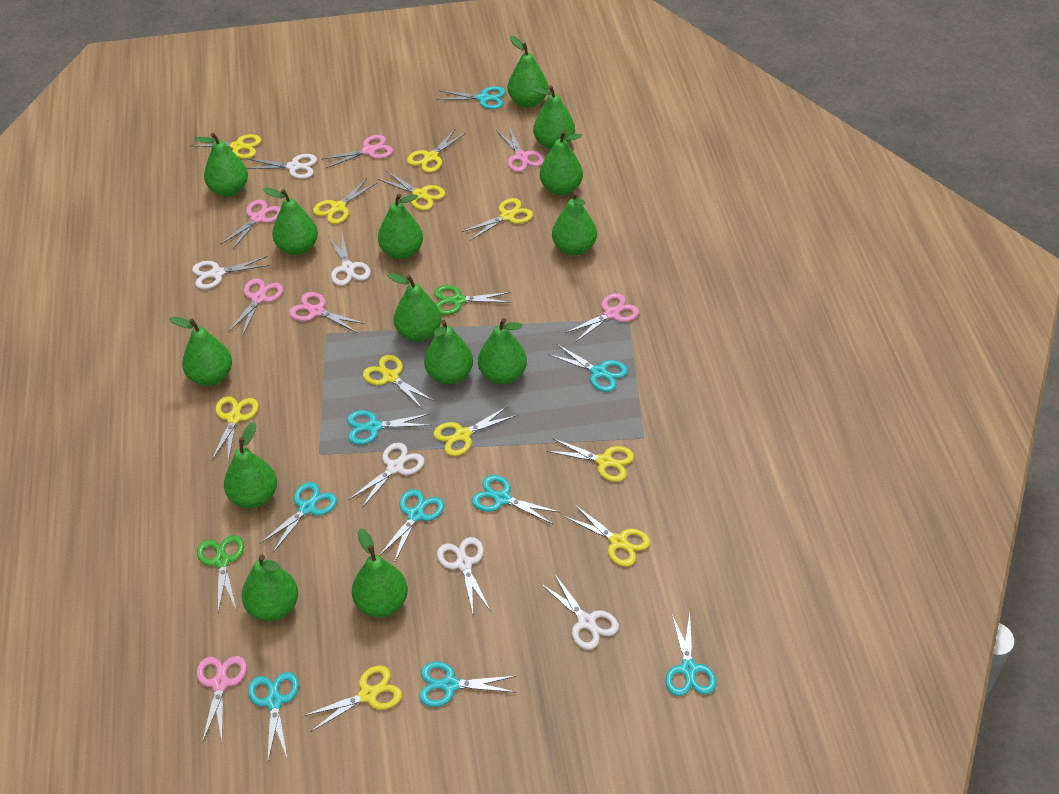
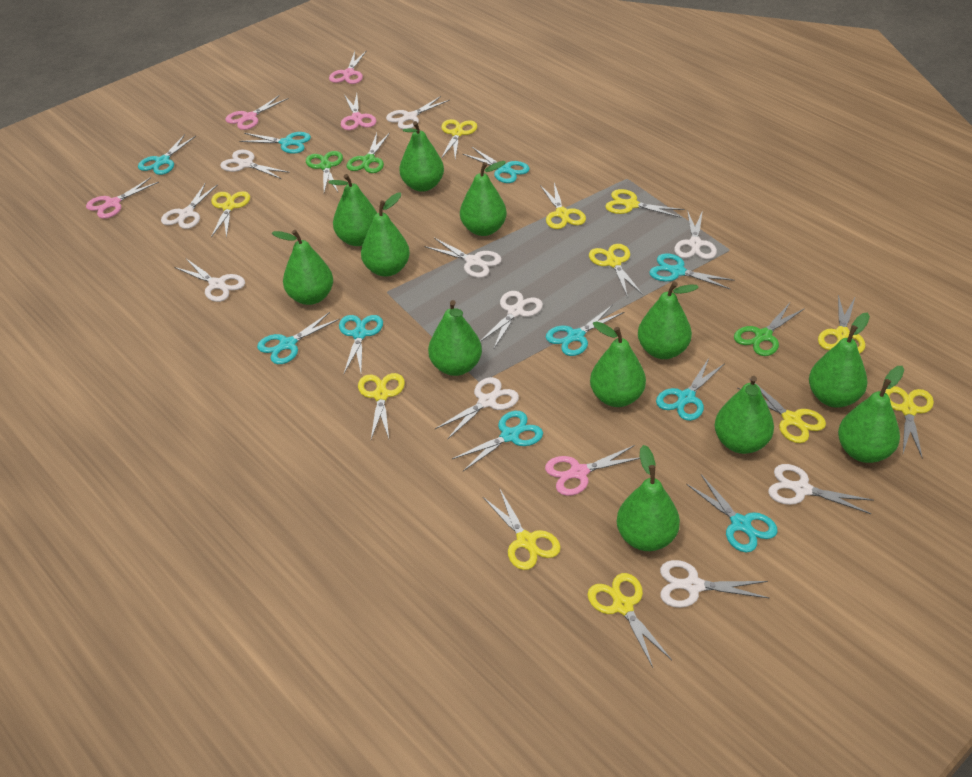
green pear: 14 -> 12
green scissors: 2 -> 3
pink scissors: 7 -> 5
turquoise scissors: 9 -> 10
white scissors: 6 -> 10

